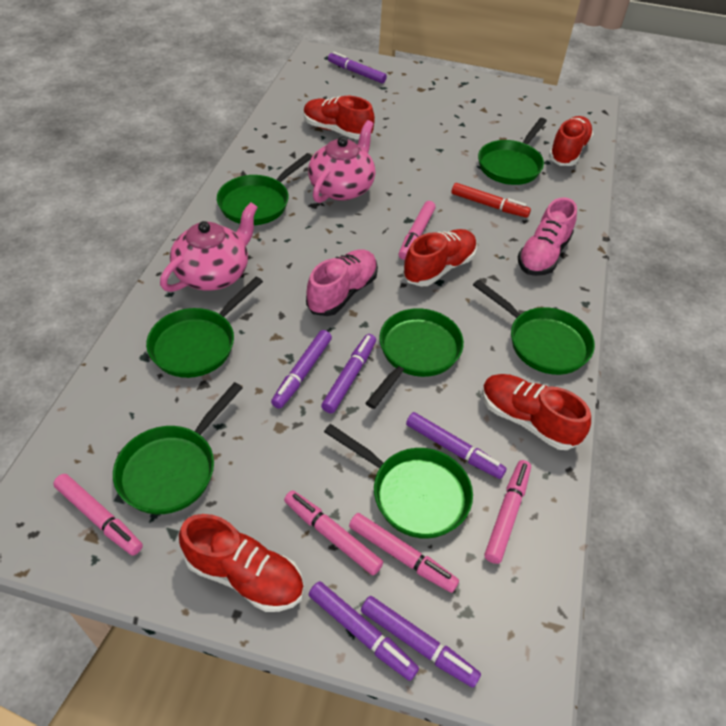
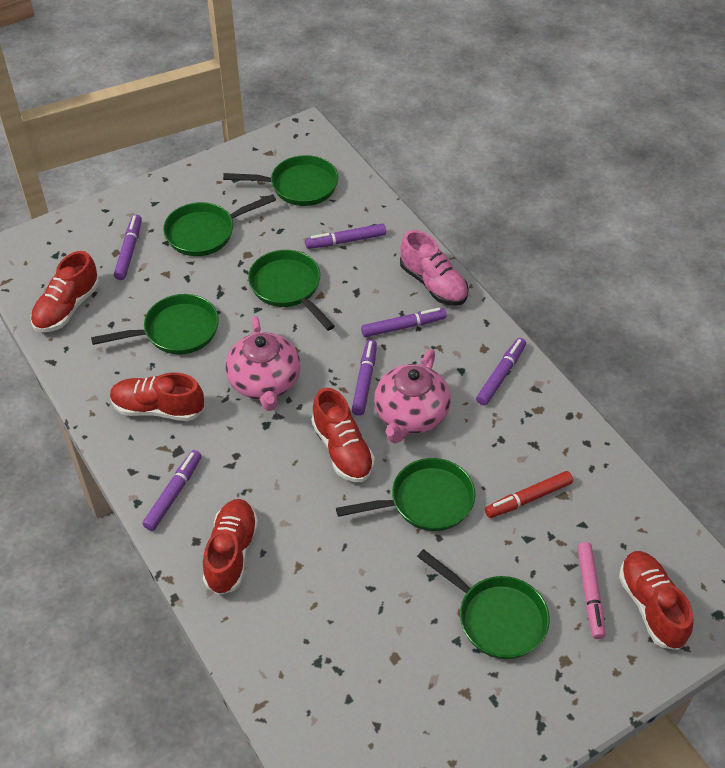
green pan: 7 -> 6
pink marker: 5 -> 1
pink shoe: 2 -> 1

